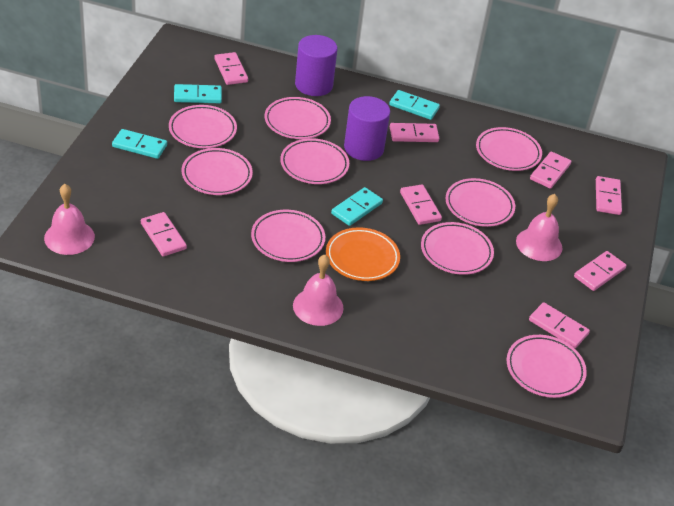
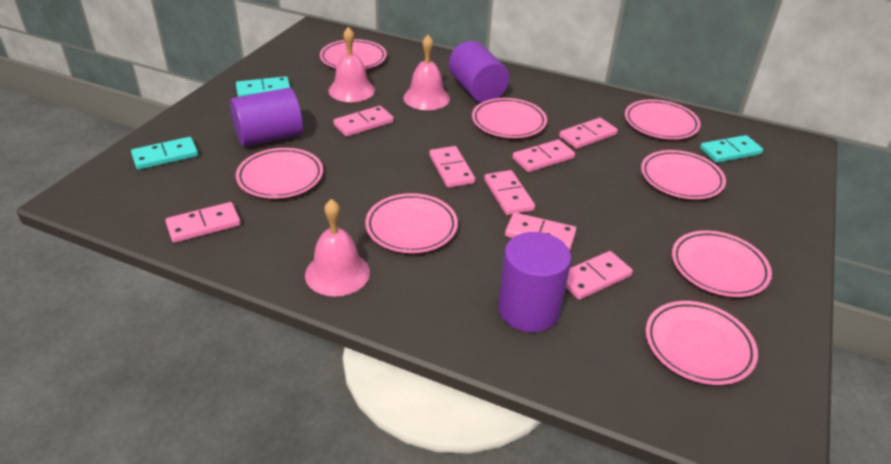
orange plate: 1 -> 0
pink plate: 9 -> 8
purple cylinder: 2 -> 3
turquoise domino: 4 -> 3

